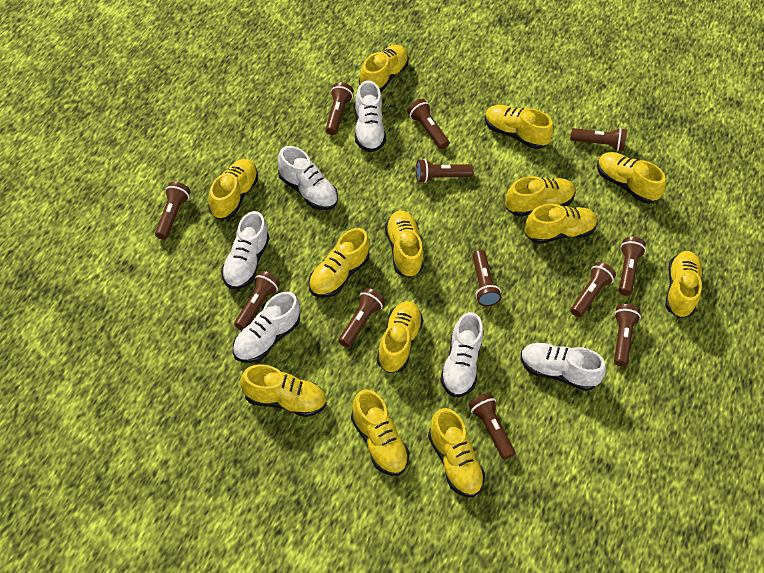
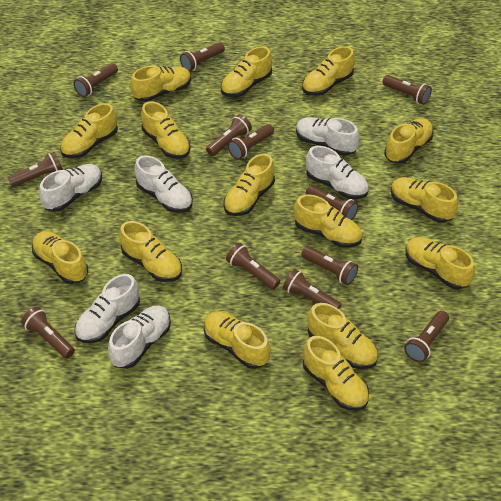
yellow shoe: 13 -> 15

